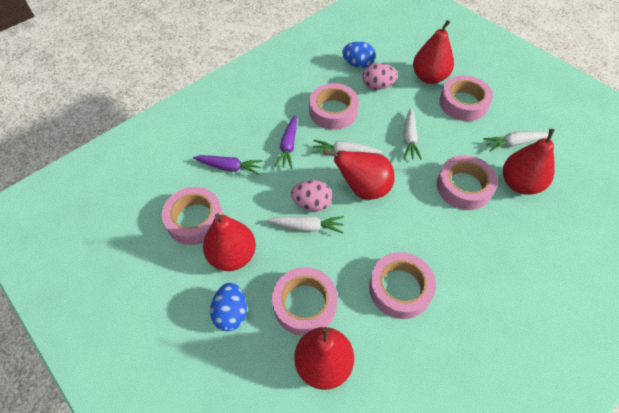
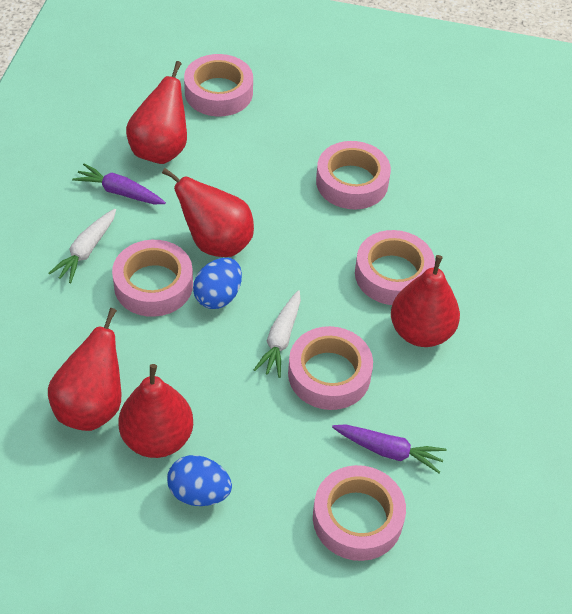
pink egg: 2 -> 0
white carrot: 4 -> 2

